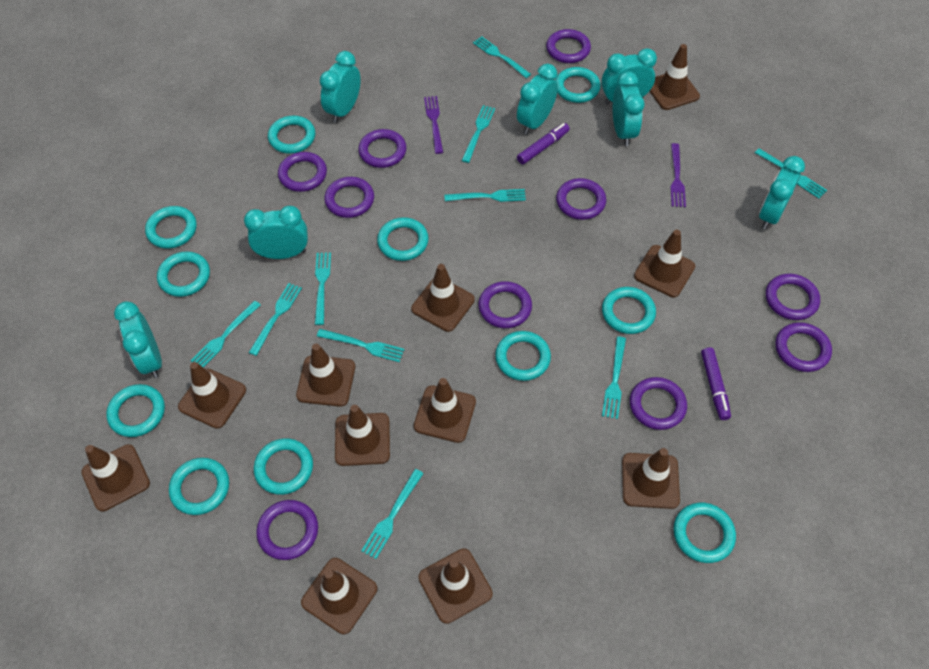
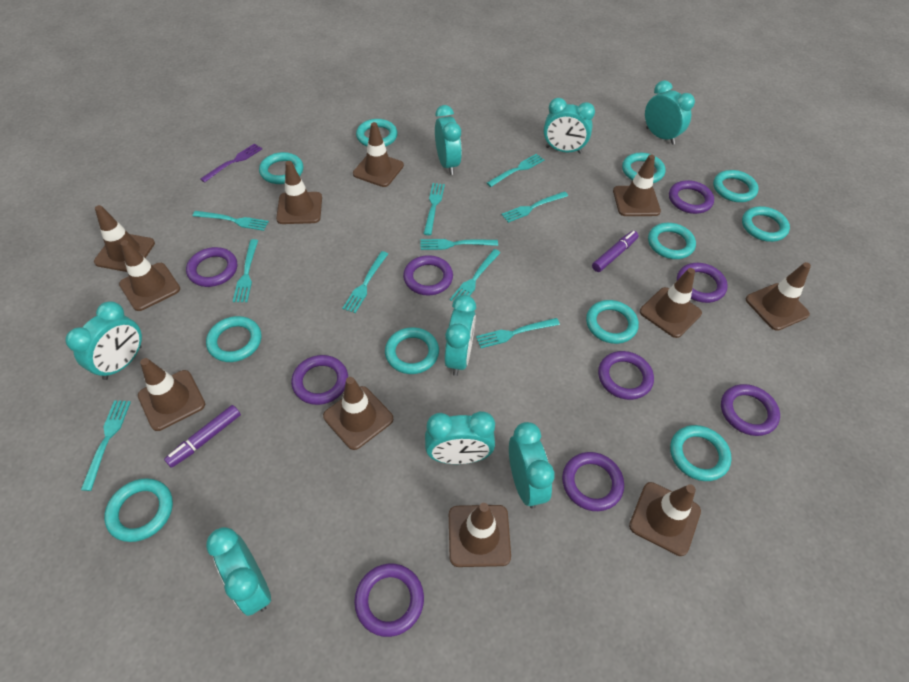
purple fork: 2 -> 1
purple ring: 10 -> 9
turquoise clock: 7 -> 8

